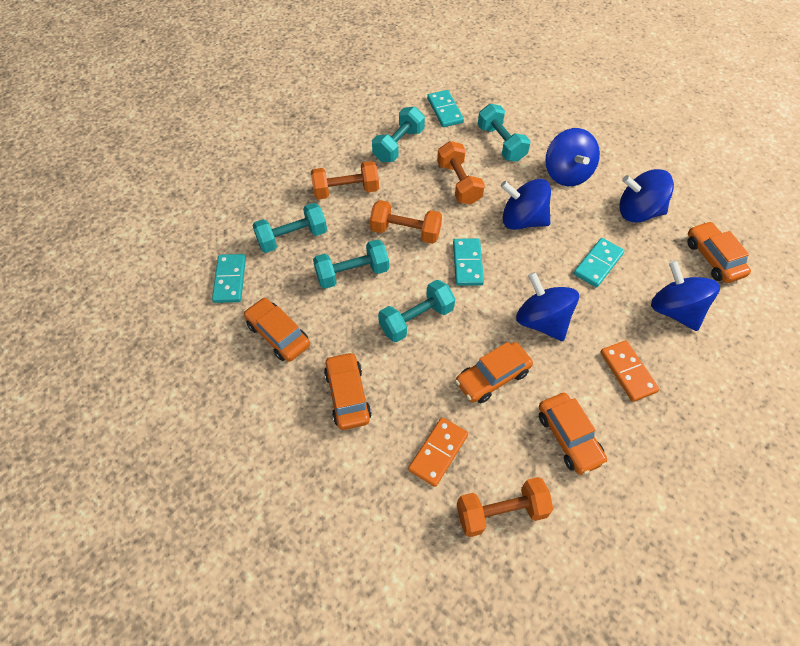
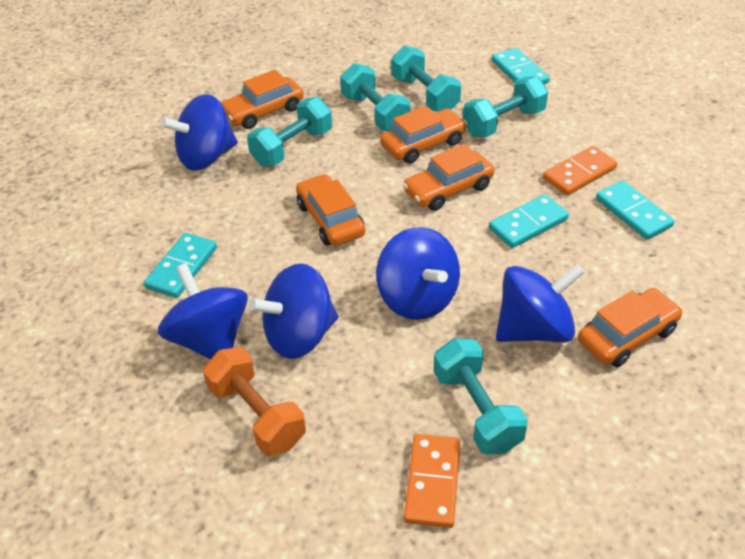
orange dumbbell: 4 -> 1

